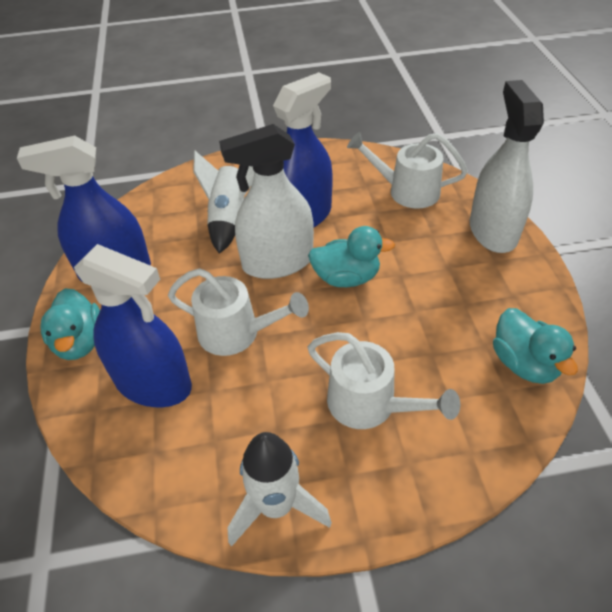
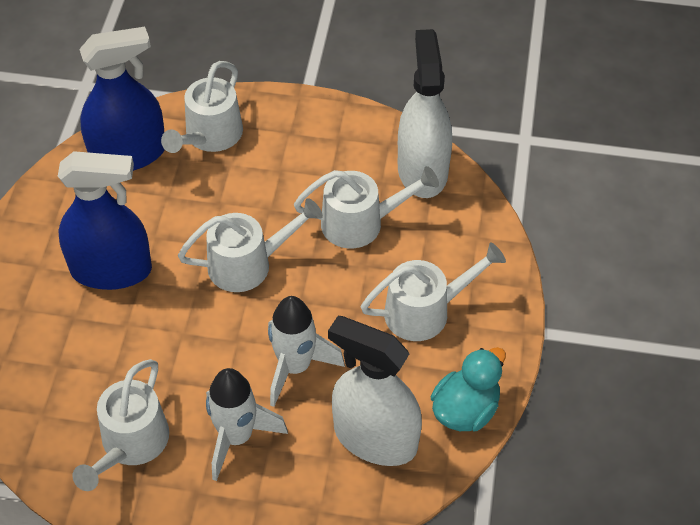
blue spray bottle: 3 -> 2
turquoise duck: 3 -> 1
white watering can: 3 -> 5

